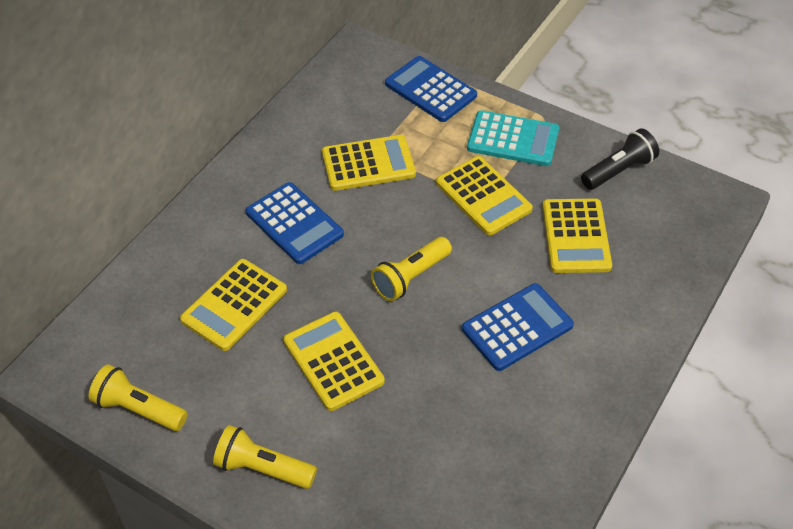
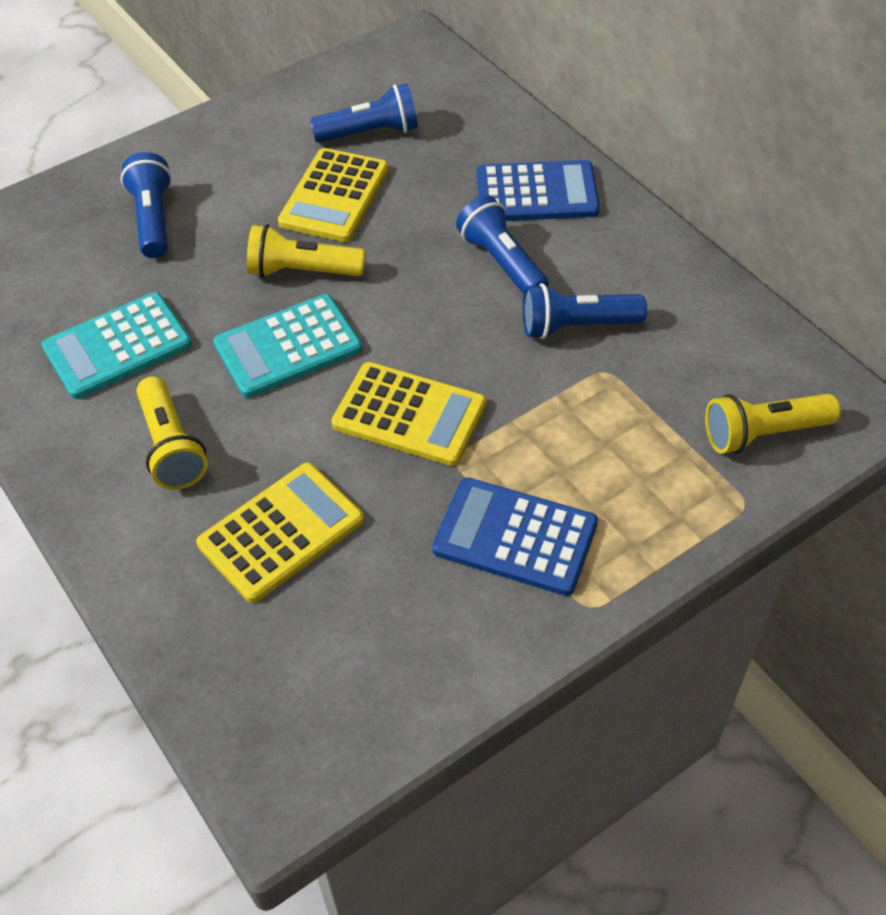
black flashlight: 1 -> 0
blue calculator: 3 -> 2
blue flashlight: 0 -> 4
turquoise calculator: 1 -> 2
yellow calculator: 5 -> 3

